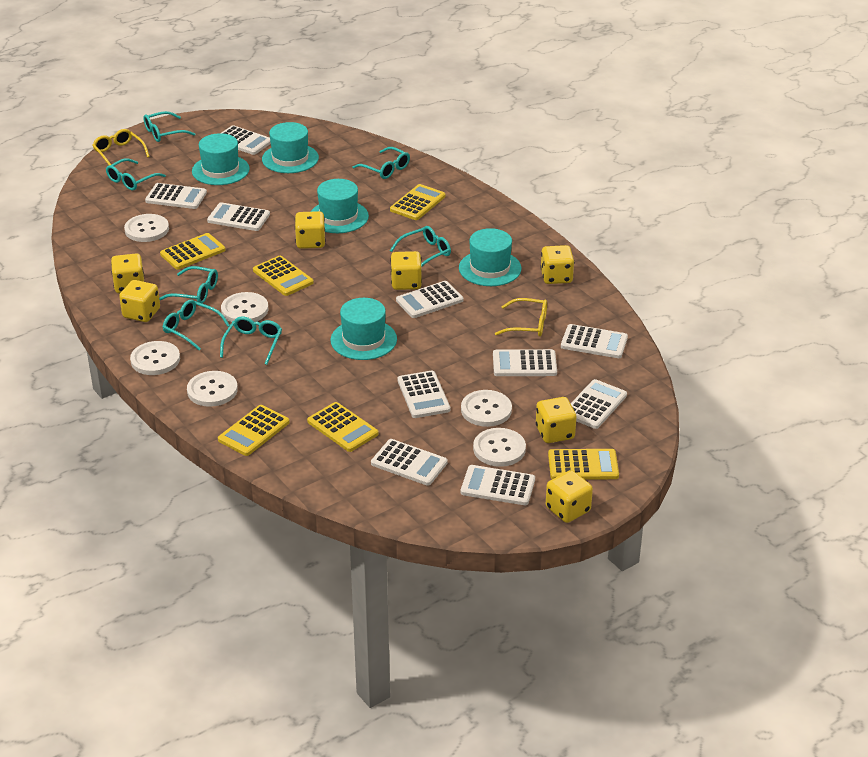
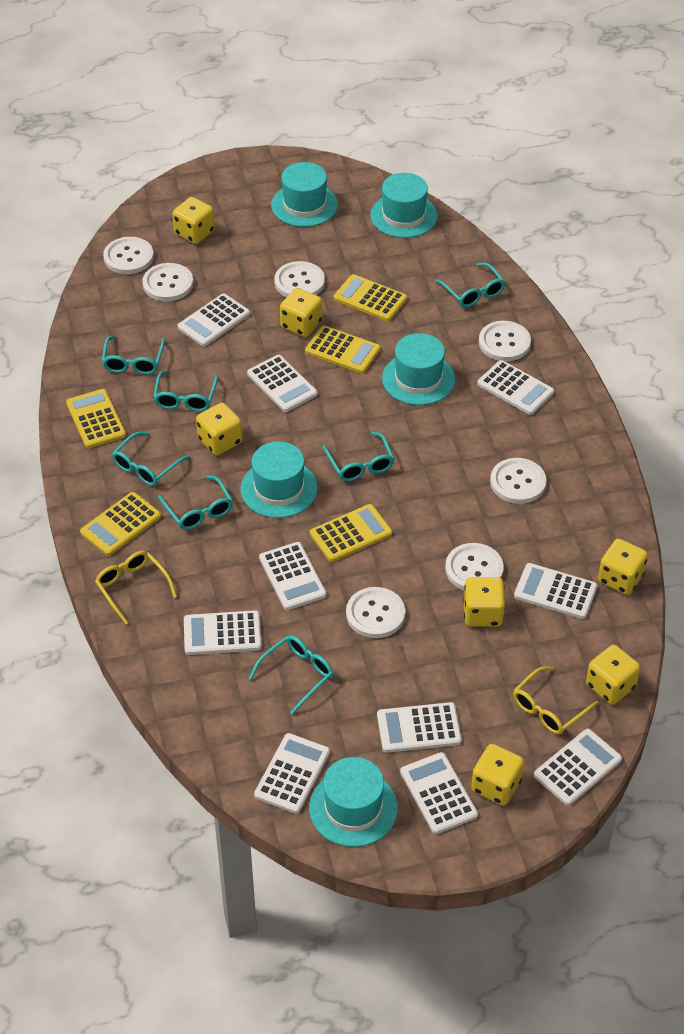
white button: 6 -> 7
yellow calculator: 6 -> 5

